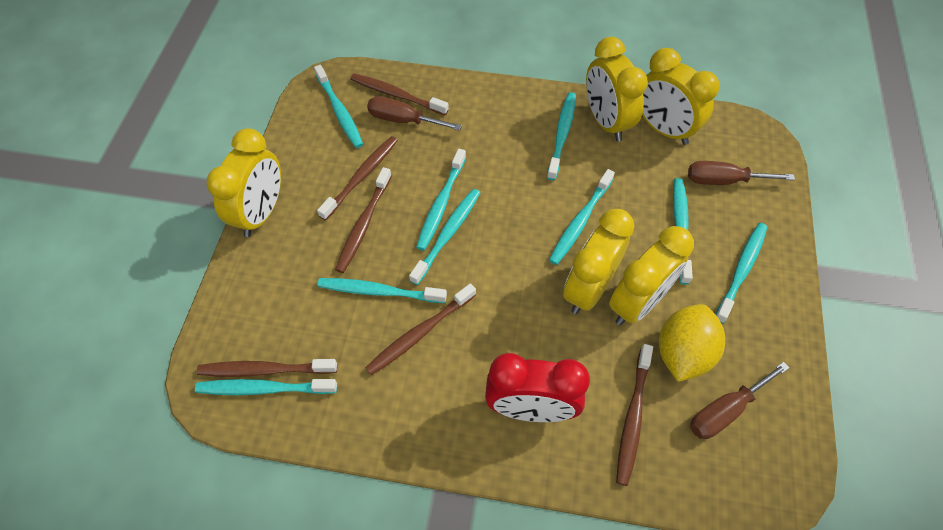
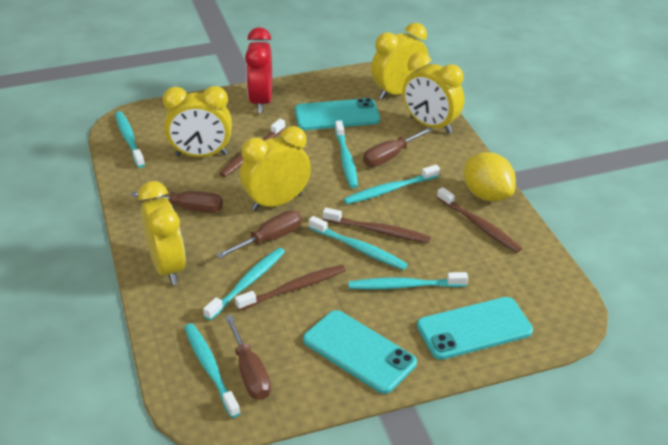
brown screwdriver: 3 -> 4
brown toothbrush: 6 -> 4
turquoise phone: 0 -> 3
turquoise toothbrush: 9 -> 7

